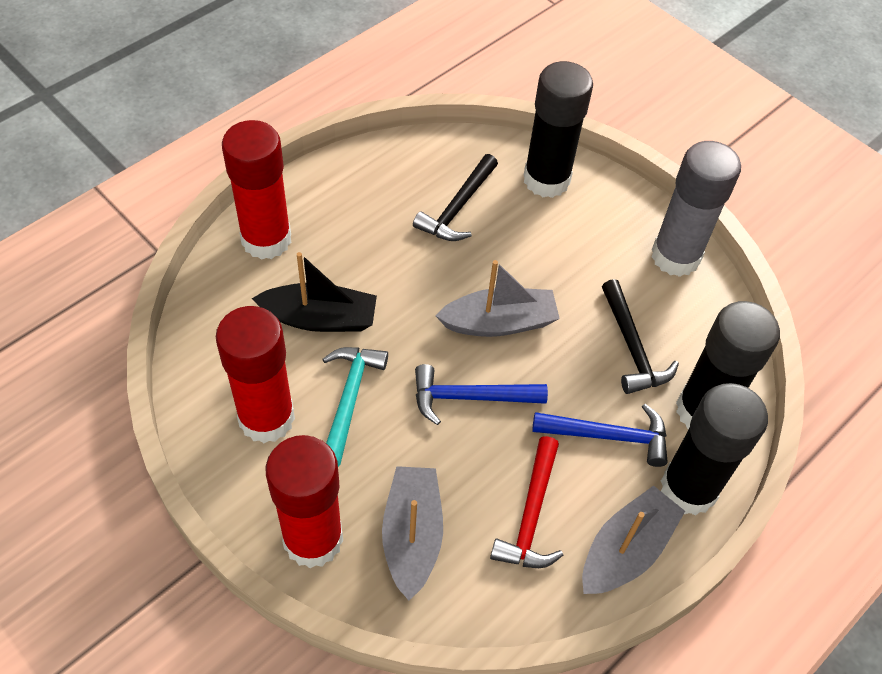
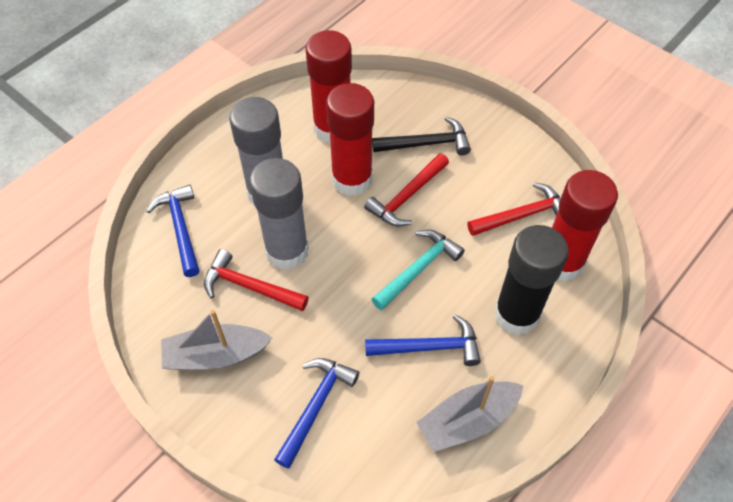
black boat: 1 -> 0
black glue stick: 3 -> 1
black hammer: 2 -> 1
blue hammer: 2 -> 3
grey boat: 3 -> 2
grey glue stick: 1 -> 2
red hammer: 1 -> 3

